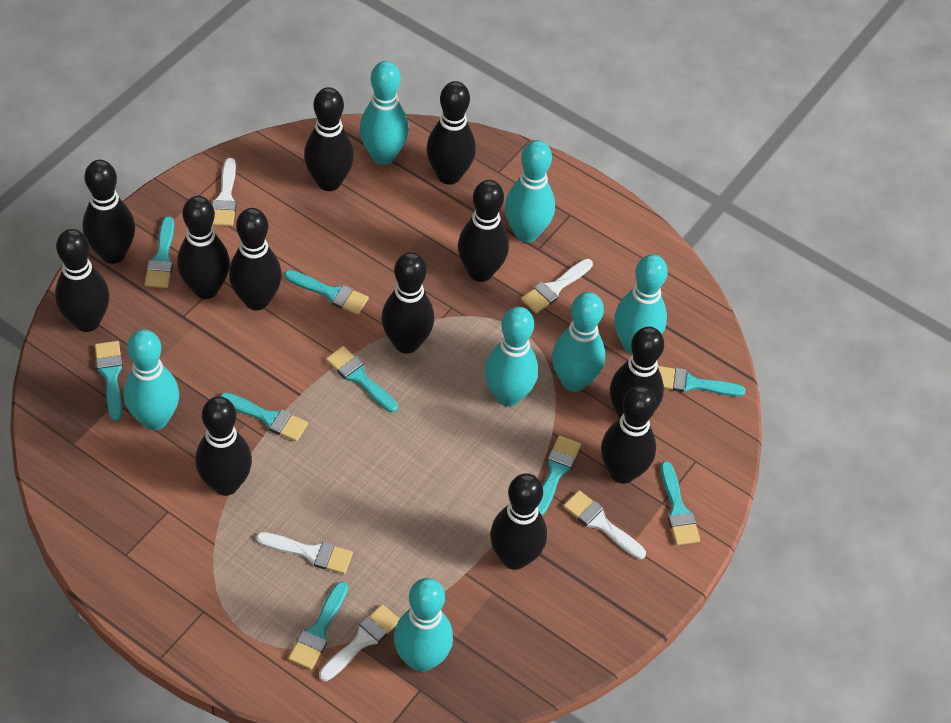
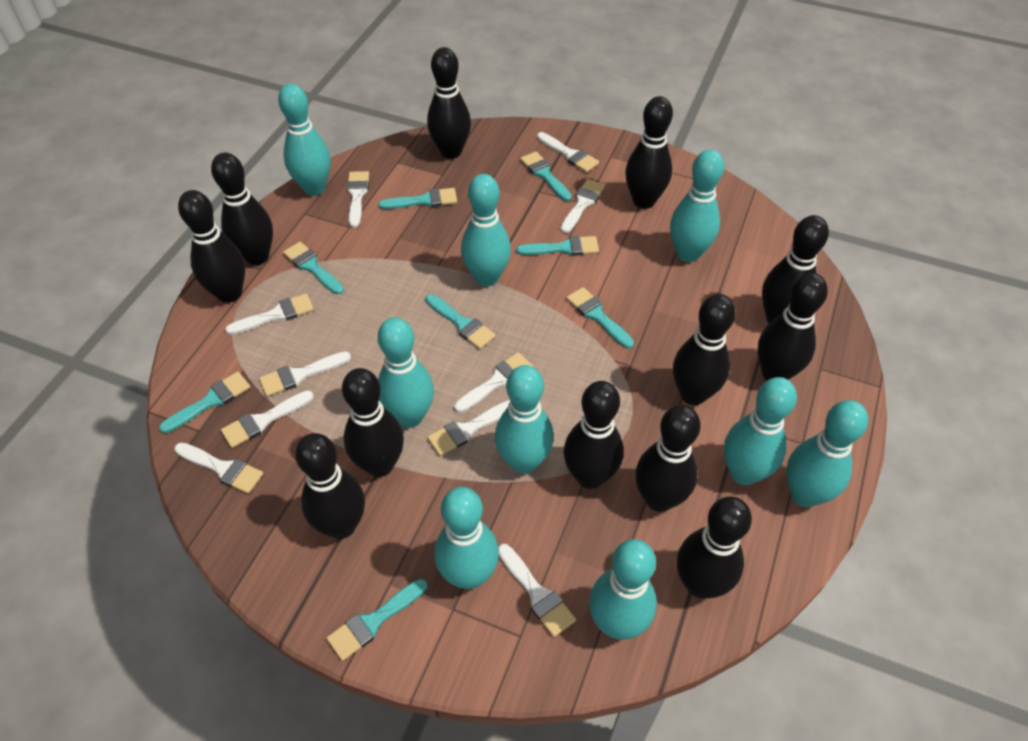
turquoise bowling pin: 7 -> 9
turquoise brush: 9 -> 8
white brush: 5 -> 10

